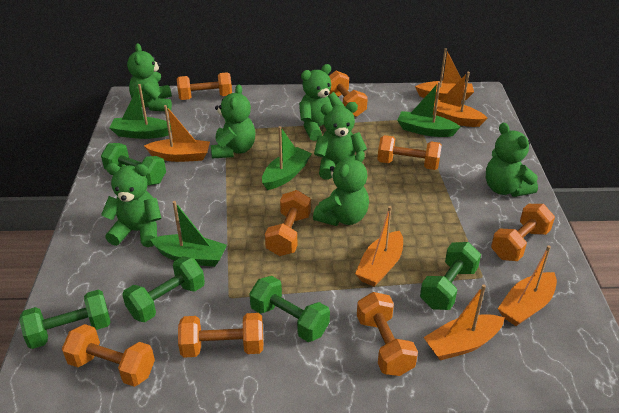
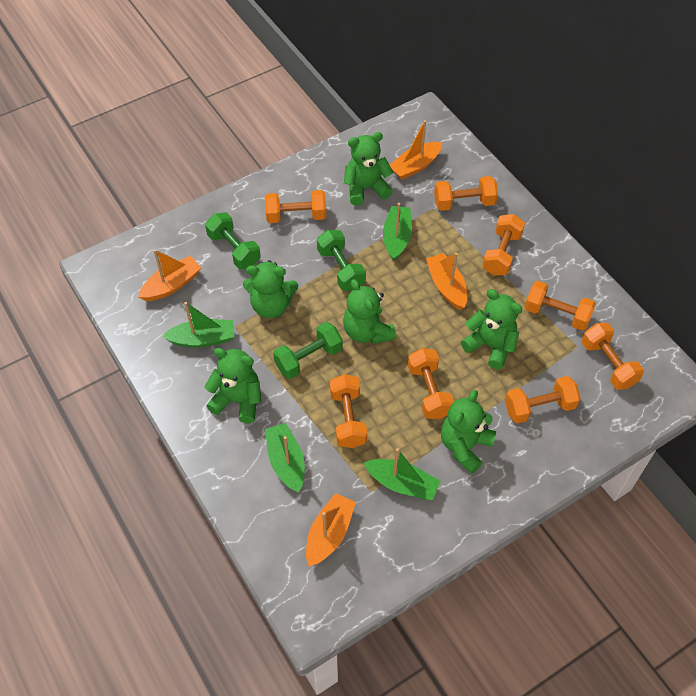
green dumbbell: 5 -> 3
green teddy bear: 7 -> 6
orange boat: 6 -> 4

